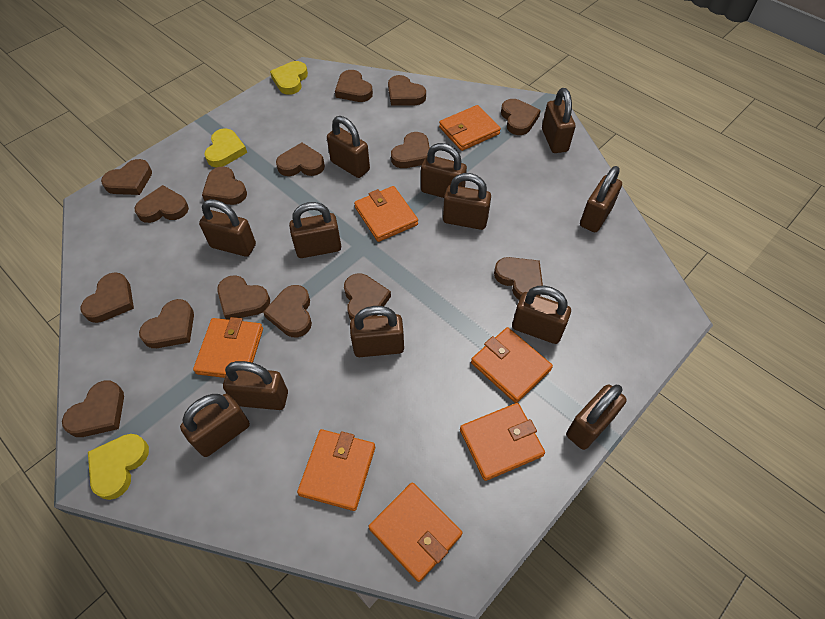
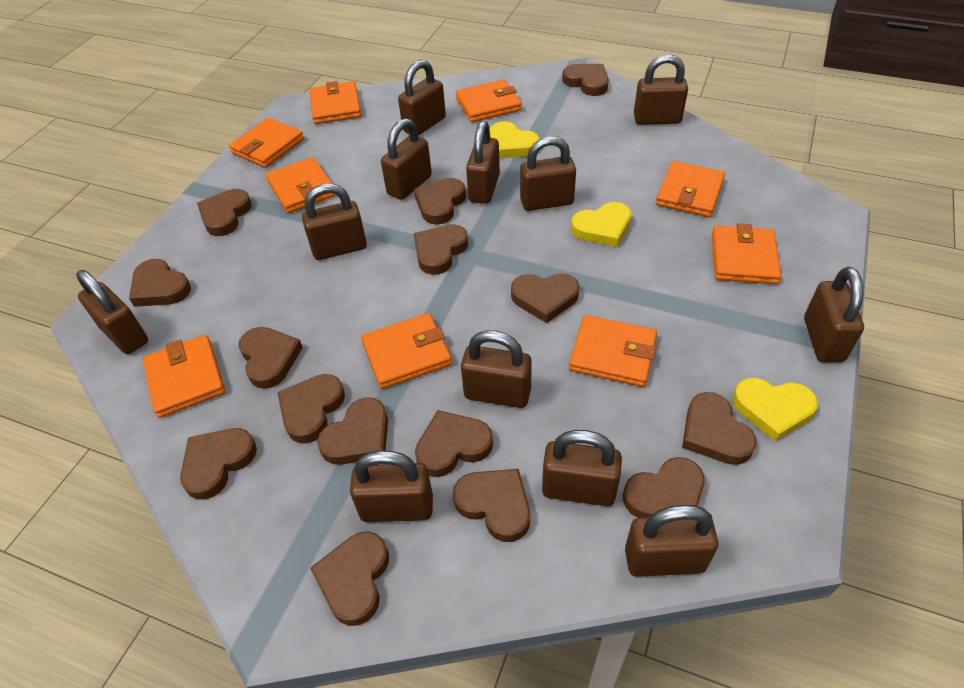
orange wallet: 7 -> 9

